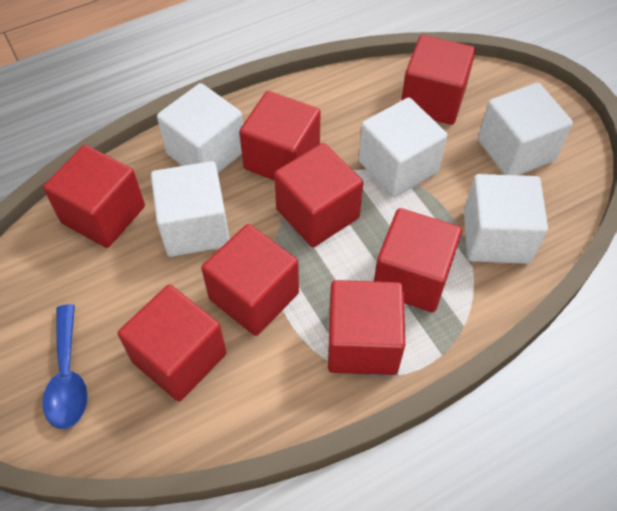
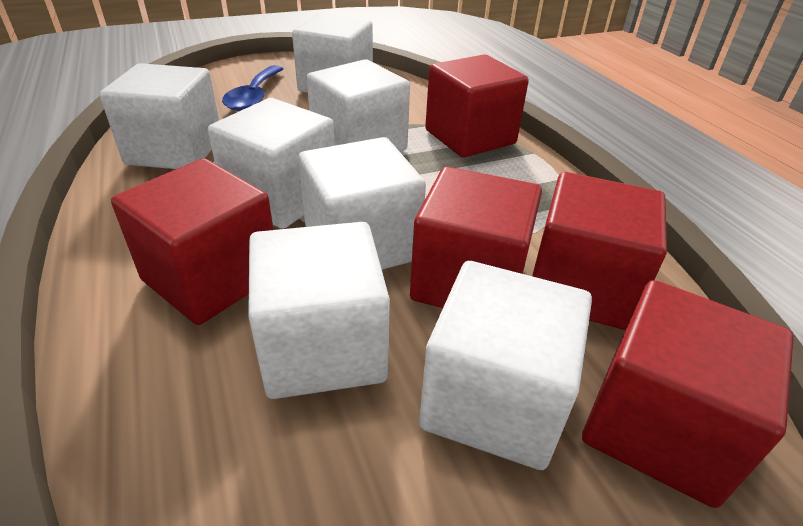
red cube: 8 -> 5
white cube: 5 -> 7

